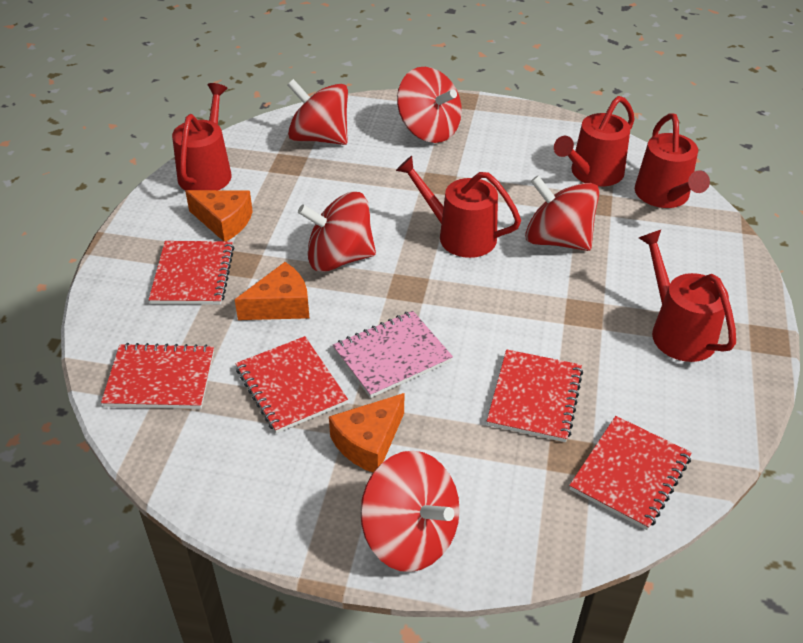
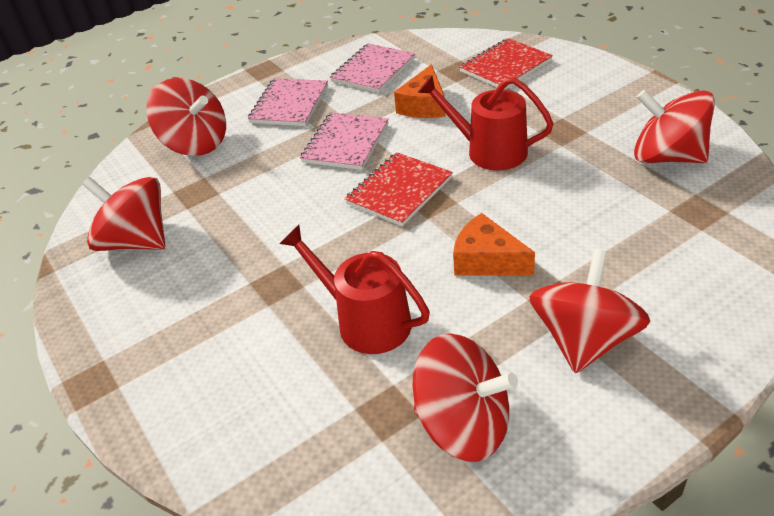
orange cheese: 3 -> 2
pink notebook: 1 -> 3
red notebook: 5 -> 2
red watering can: 5 -> 2

